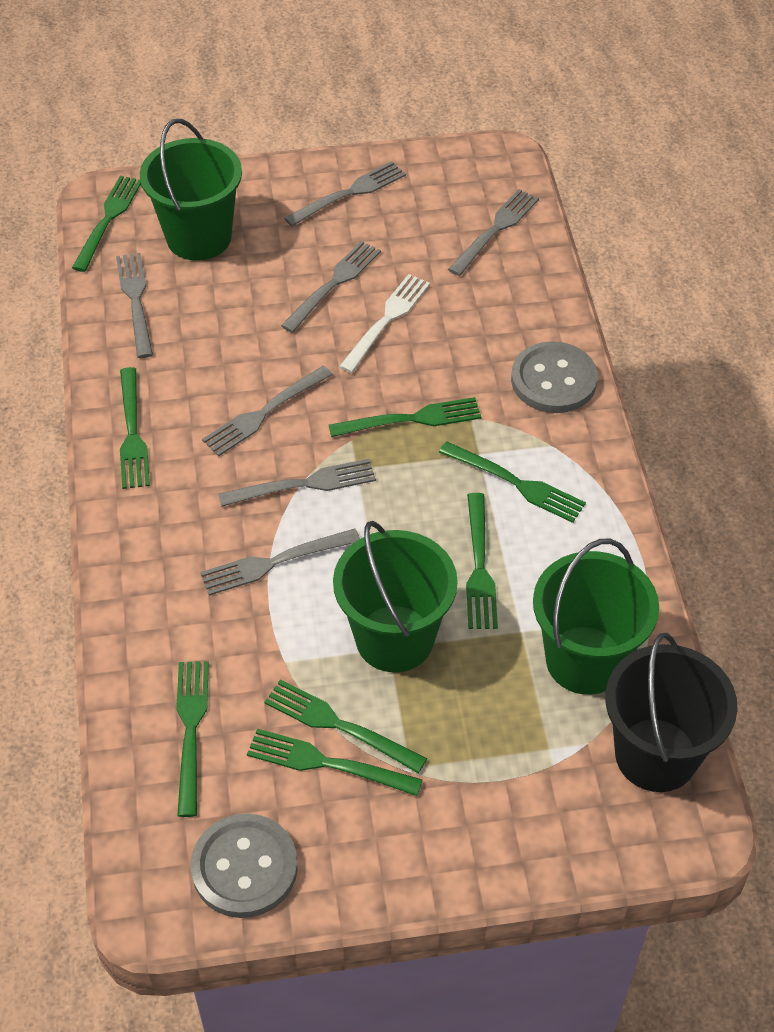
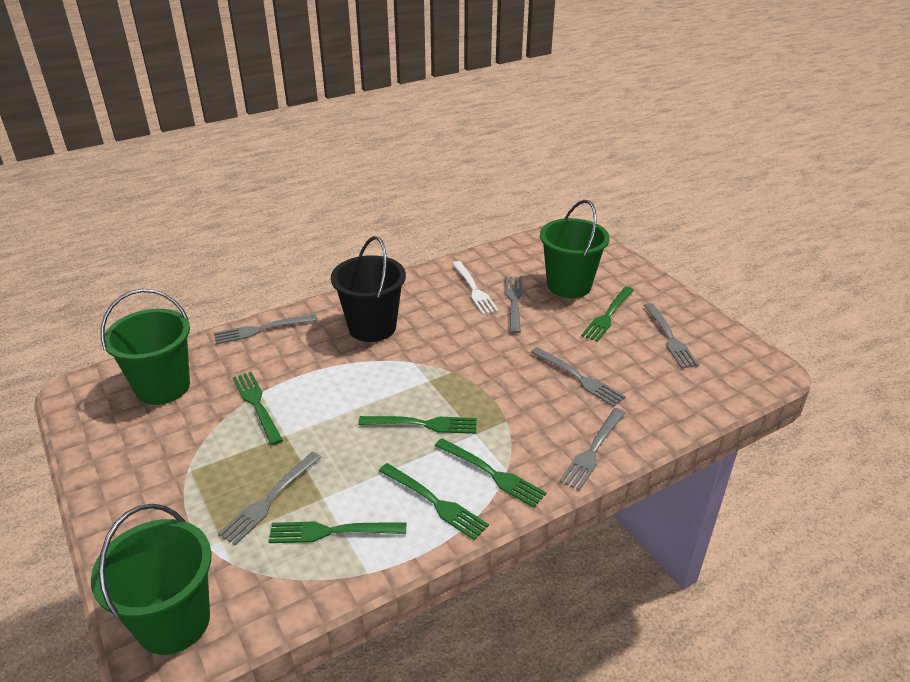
green fork: 8 -> 6
grey button: 2 -> 0
grey fork: 7 -> 6

